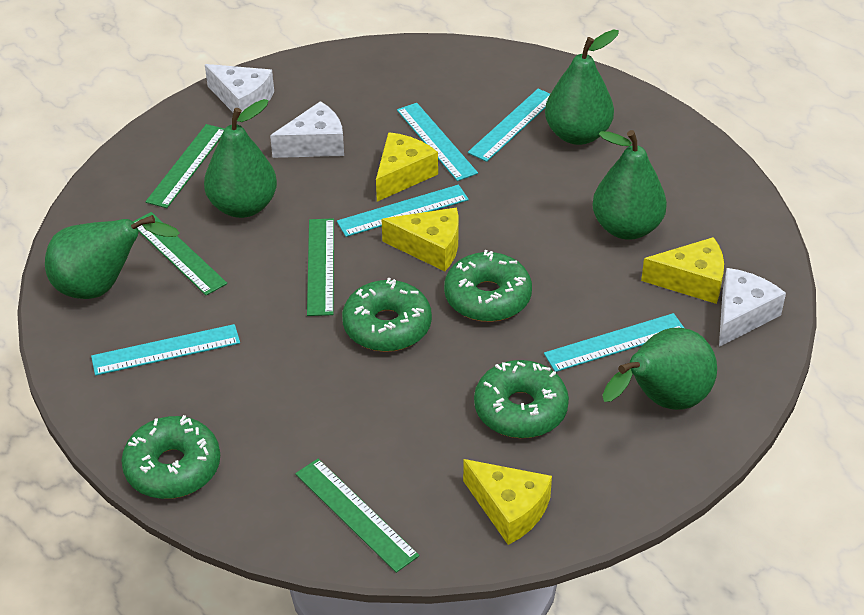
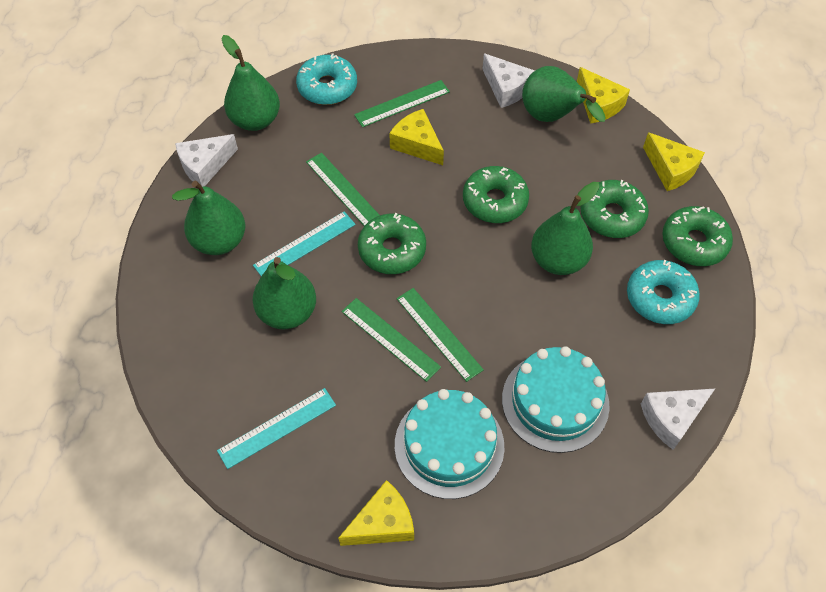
turquoise cake: 0 -> 2
turquoise donut: 0 -> 2
turquoise ruler: 5 -> 2

